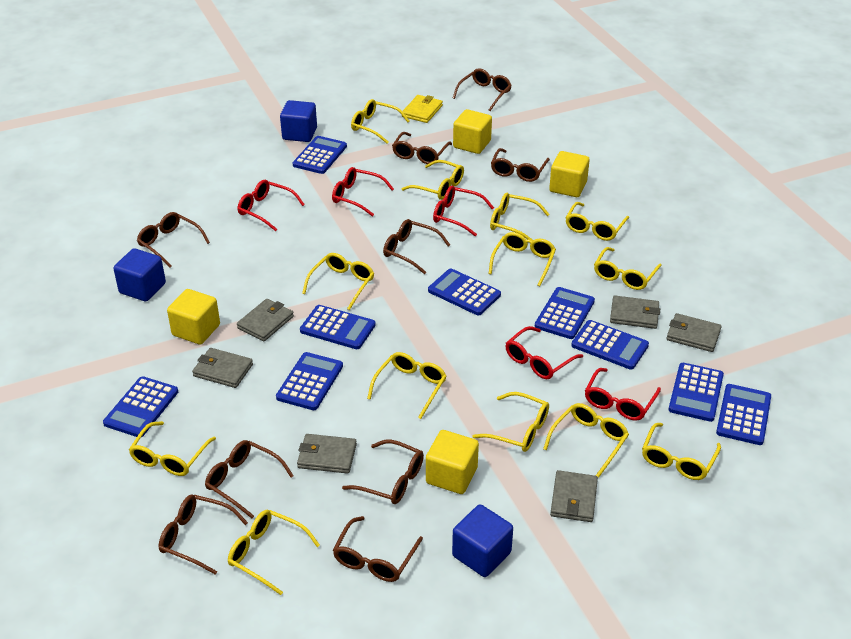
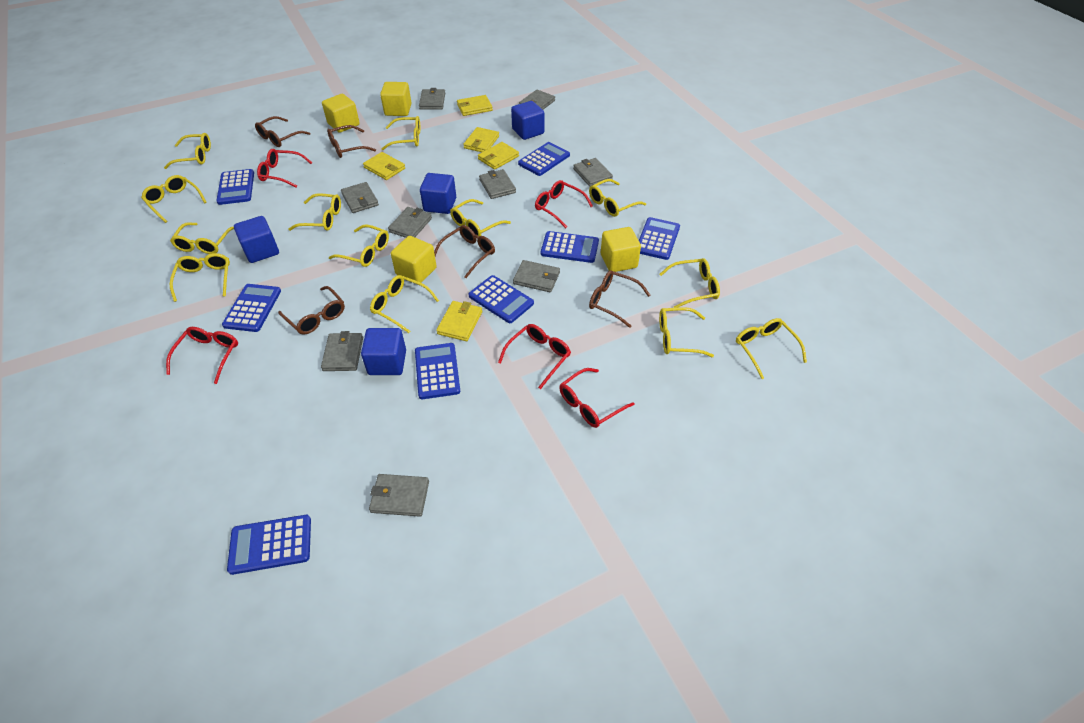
blue calculator: 9 -> 8
blue cube: 3 -> 4
brown glasses: 9 -> 5
grey wallet: 6 -> 9
yellow wallet: 1 -> 5

